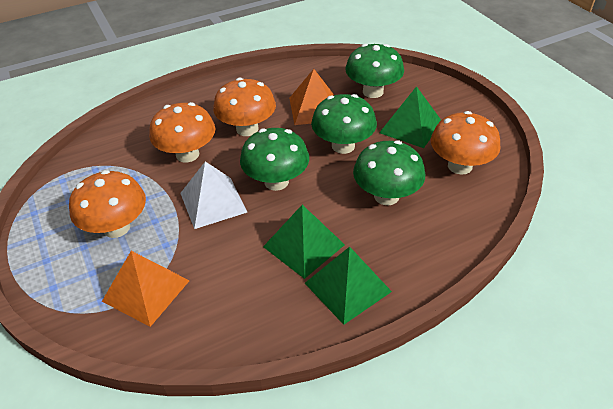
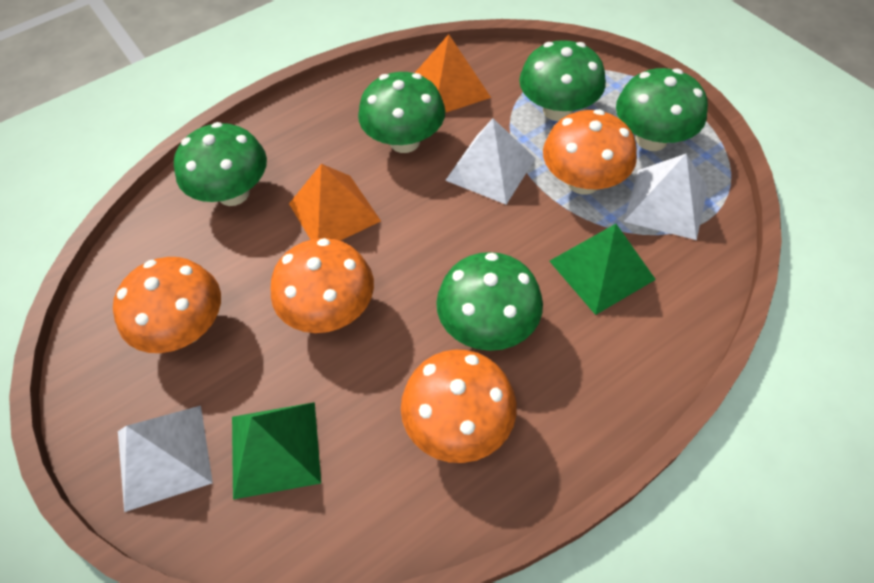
green mushroom: 4 -> 5
green pyramid: 3 -> 2
white pyramid: 1 -> 3

